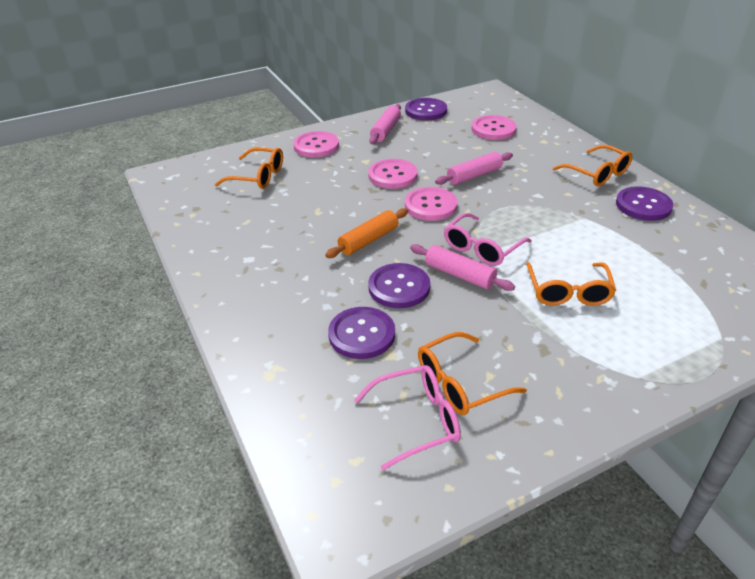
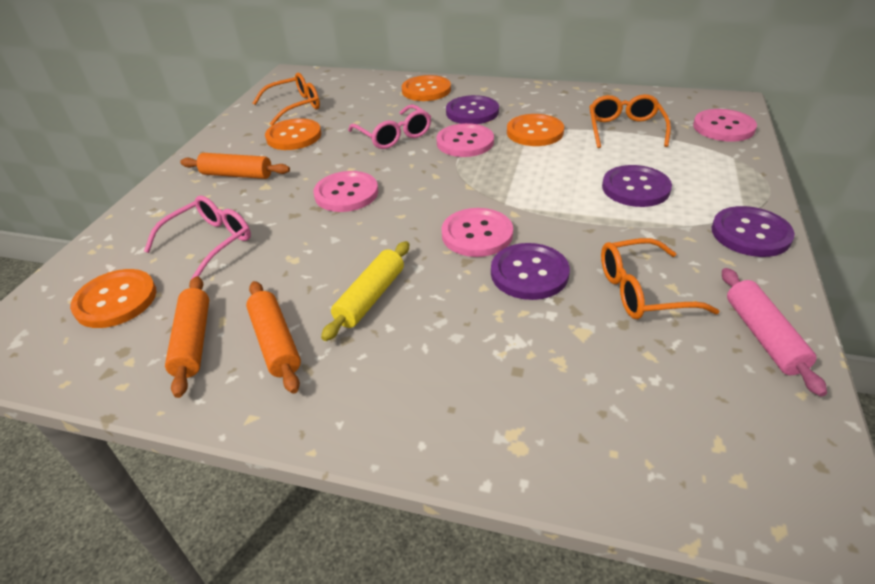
orange button: 0 -> 4
orange glasses: 4 -> 3
orange rolling pin: 1 -> 3
pink rolling pin: 3 -> 1
yellow rolling pin: 0 -> 1

